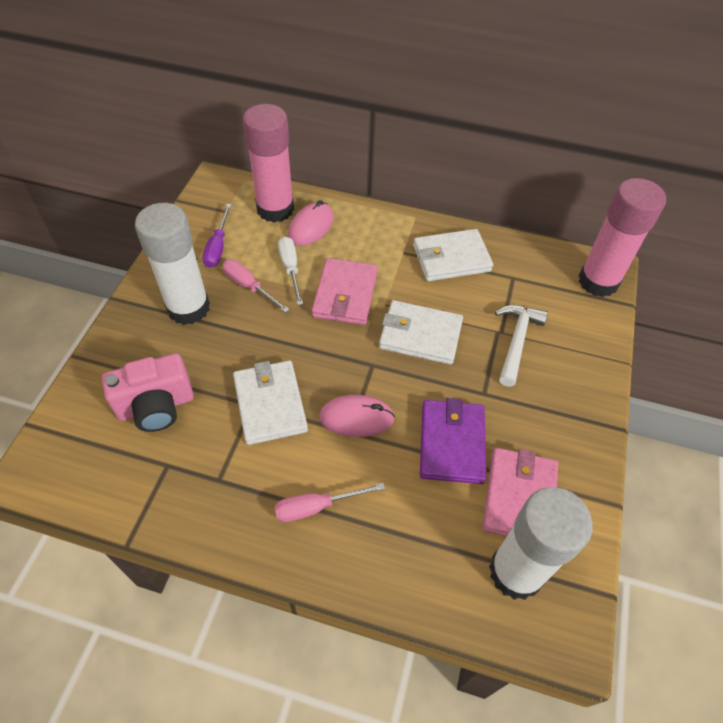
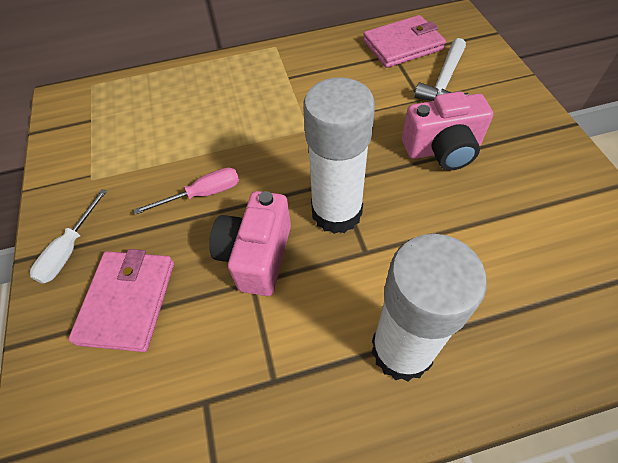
pink camera: 1 -> 2
pink glue stick: 2 -> 0
pink mouse: 2 -> 0
pink screwdriver: 2 -> 1
purple screwdriver: 1 -> 0
purple wallet: 1 -> 0
white wallet: 3 -> 0

